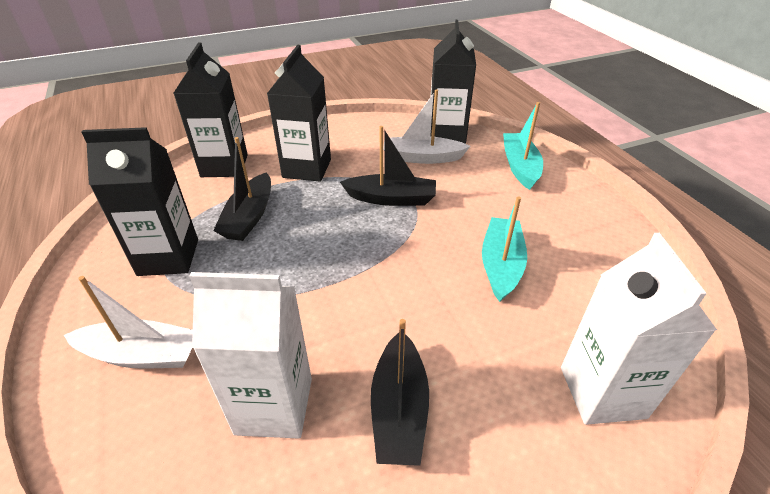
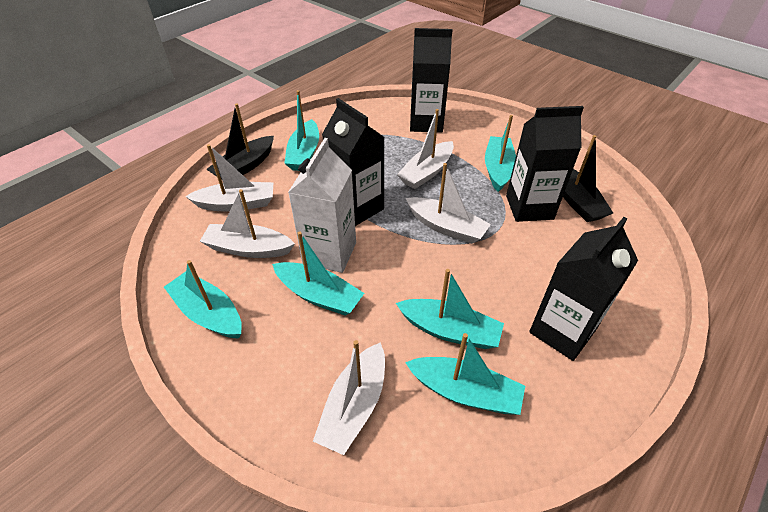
black boat: 3 -> 2
turquoise boat: 2 -> 6
white boat: 2 -> 5
white carton: 2 -> 1

